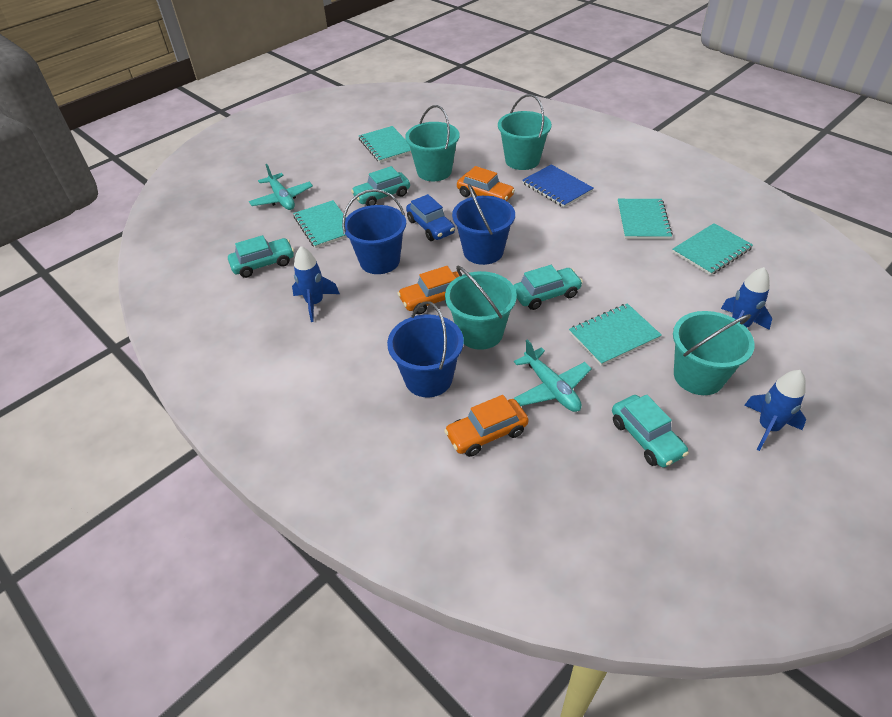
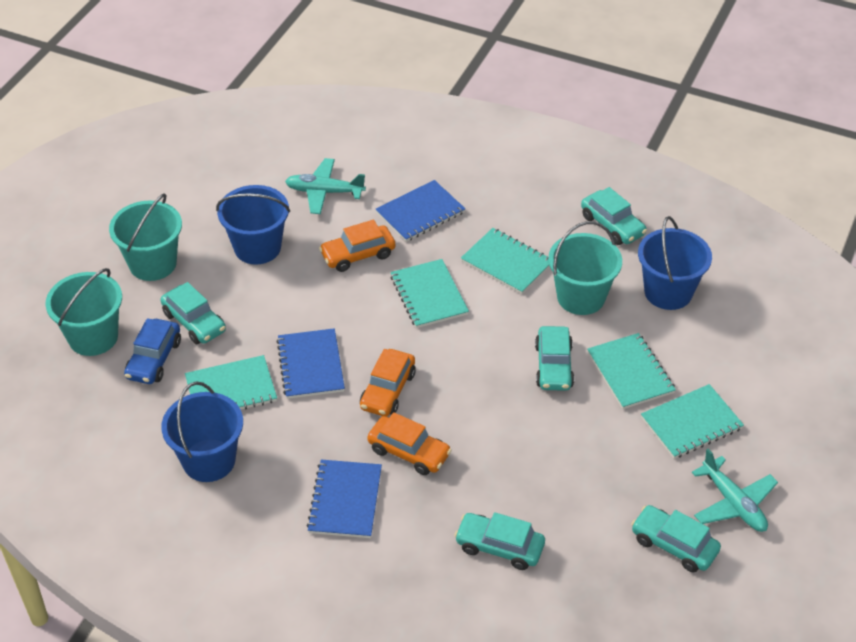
blue notebook: 1 -> 3
blue rocket: 3 -> 0
turquoise bucket: 4 -> 3
turquoise car: 4 -> 5

